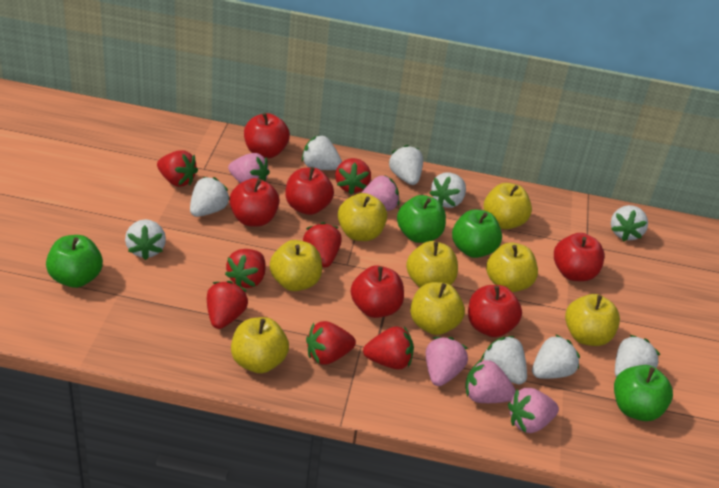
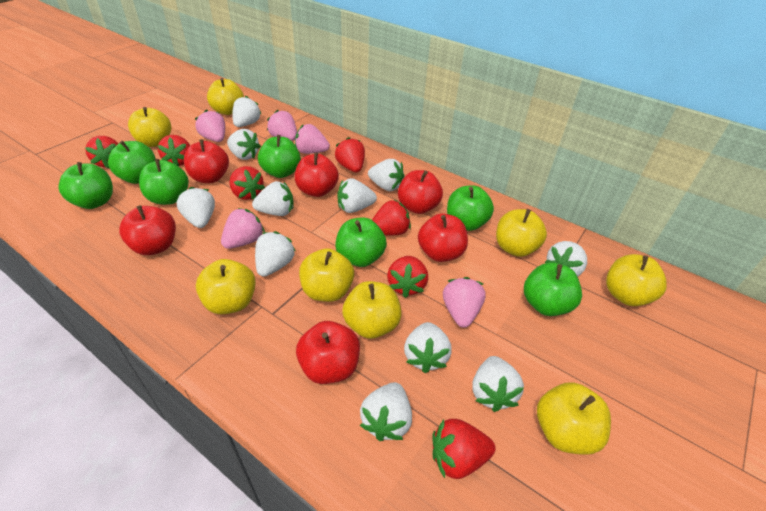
green apple: 4 -> 7
white strawberry: 9 -> 11

